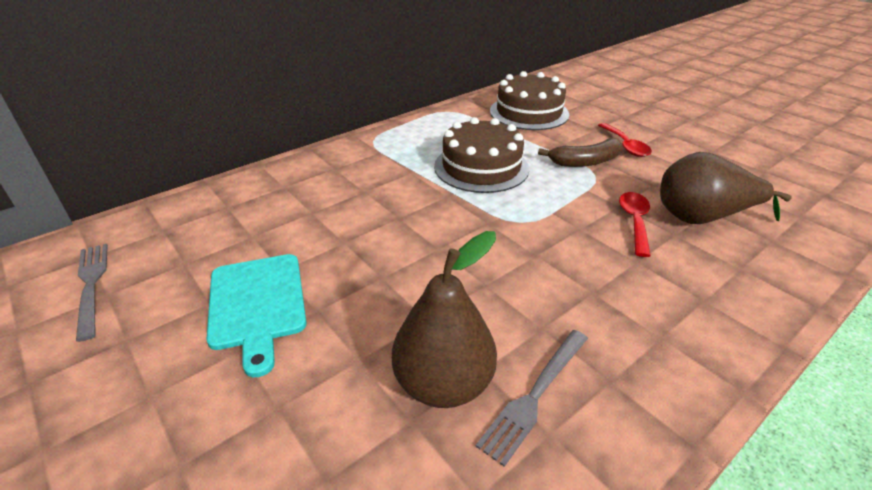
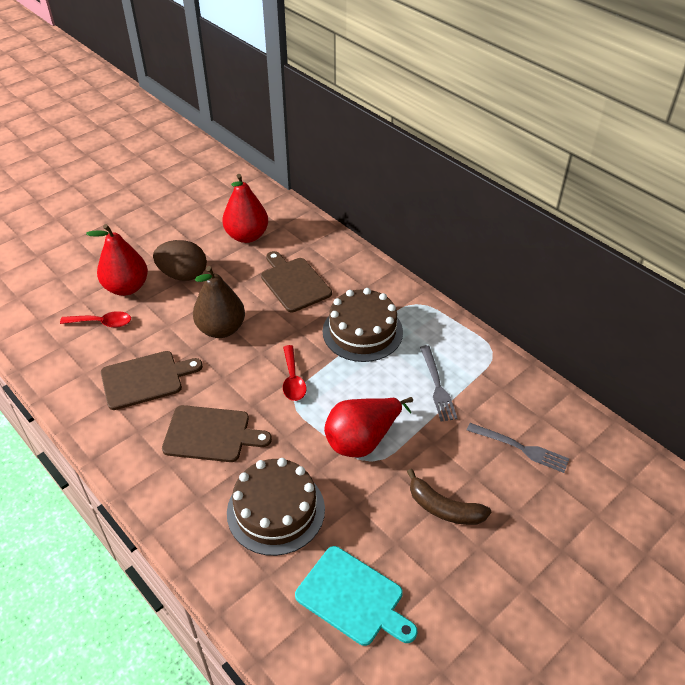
brown cutting board: 0 -> 3
brown egg: 0 -> 1
brown pear: 2 -> 1
red pear: 0 -> 3

